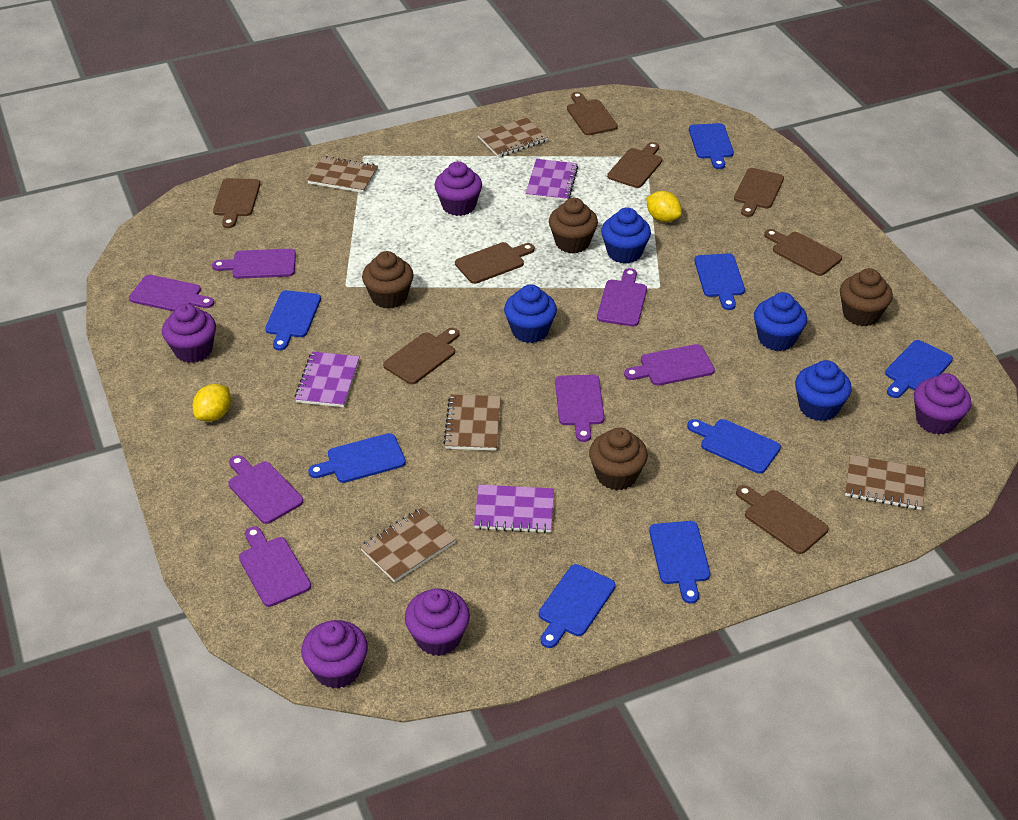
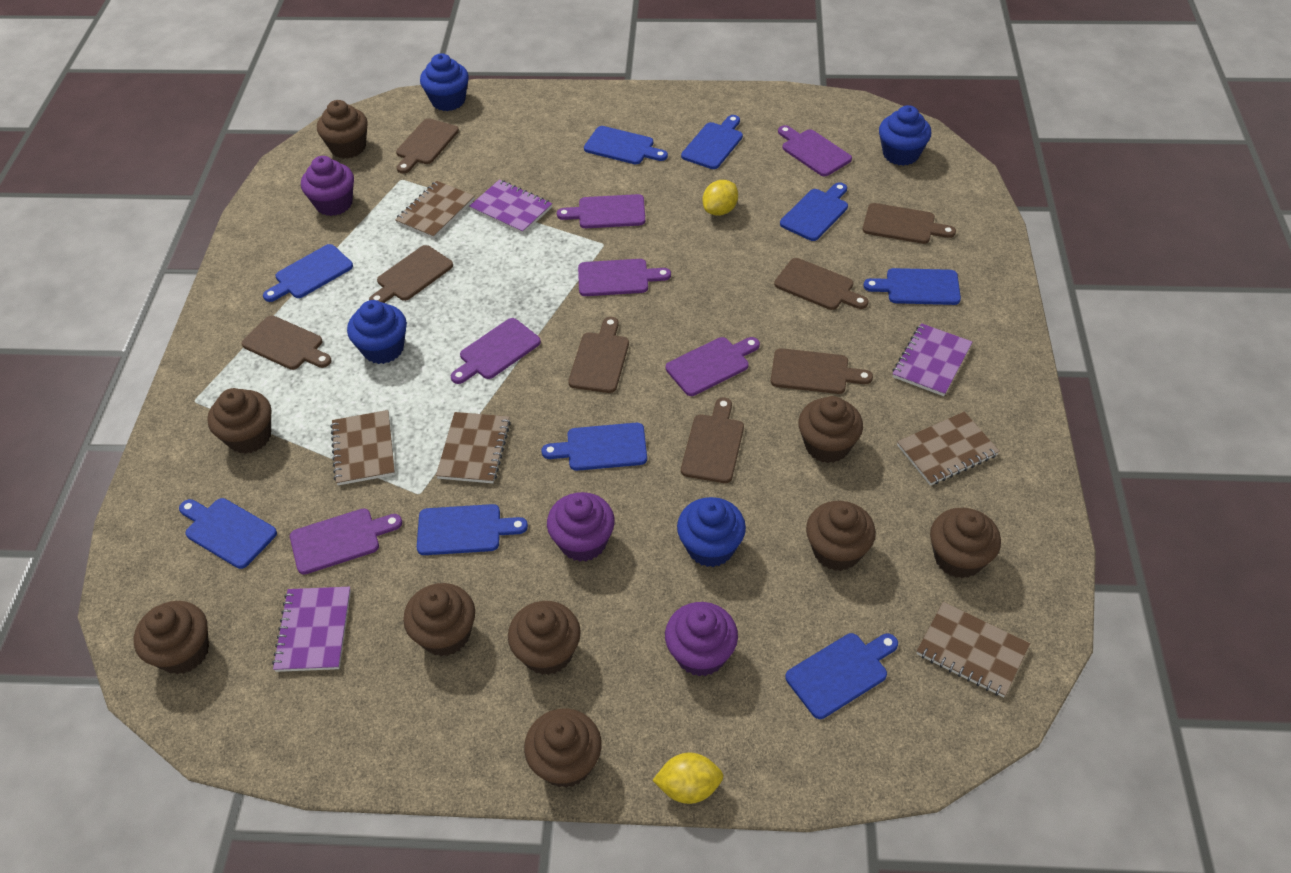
blue cutting board: 8 -> 9
brown cupcake: 4 -> 9
purple cupcake: 5 -> 3
purple cutting board: 7 -> 6

